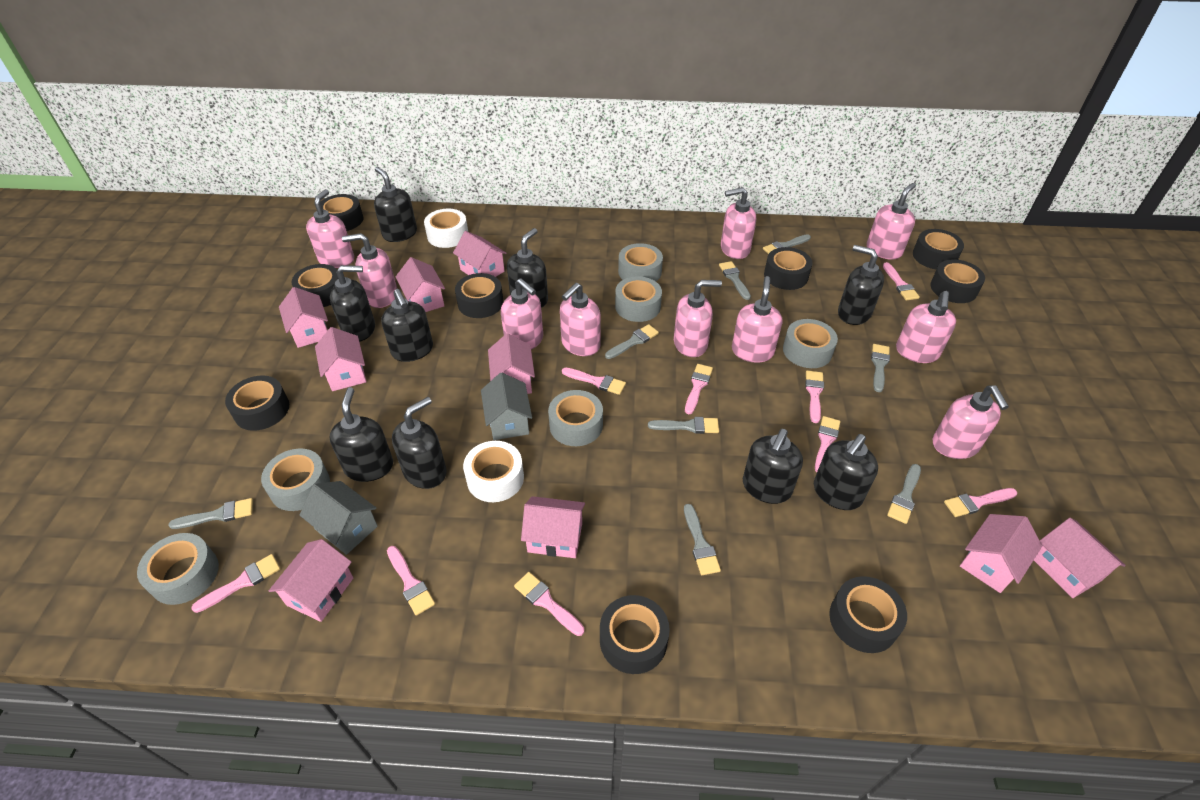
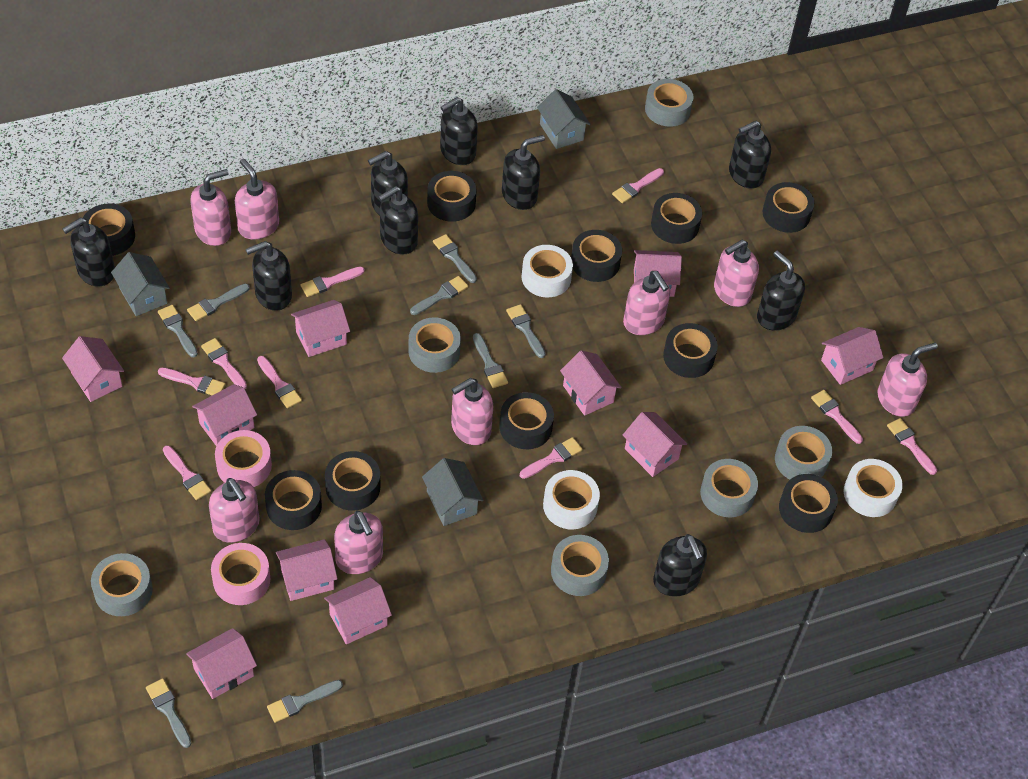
black tape: 9 -> 10
grey house: 2 -> 3
pink house: 9 -> 10
pink soap dispenser: 10 -> 8
pink tape: 0 -> 2
white tape: 2 -> 3

